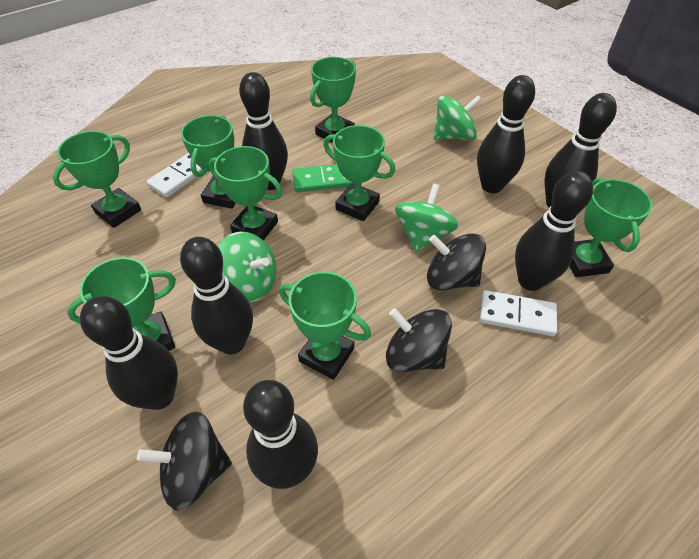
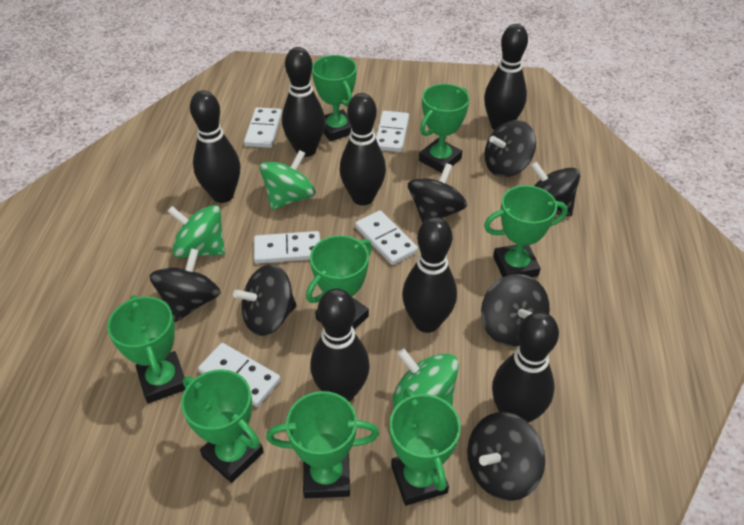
black spinning top: 3 -> 7
green domino: 1 -> 0
white domino: 2 -> 5

